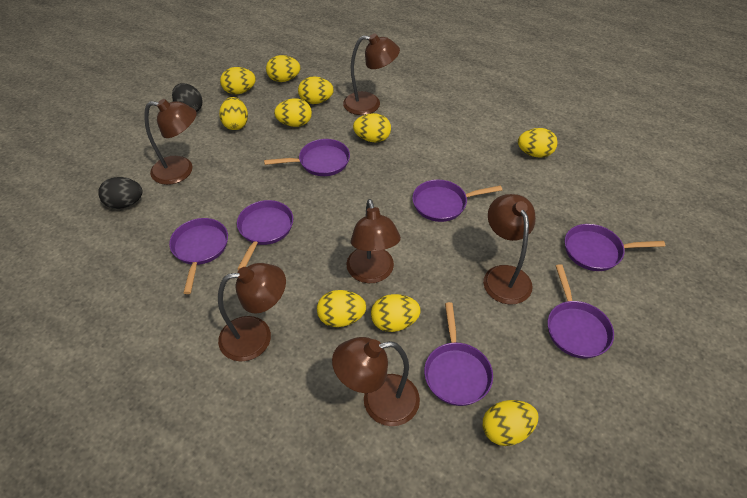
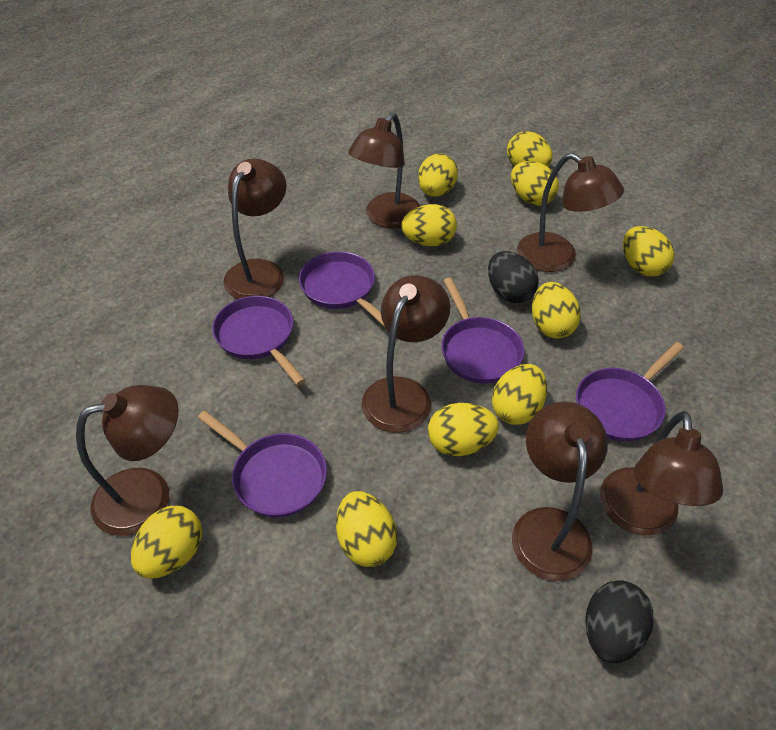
brown lamp: 6 -> 7
purple pan: 7 -> 5

